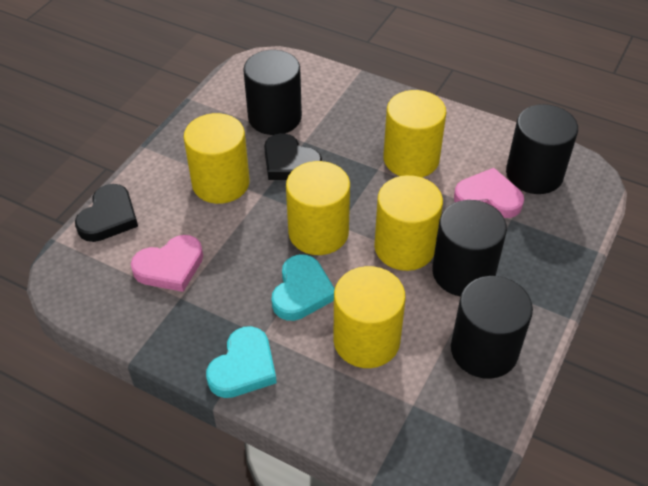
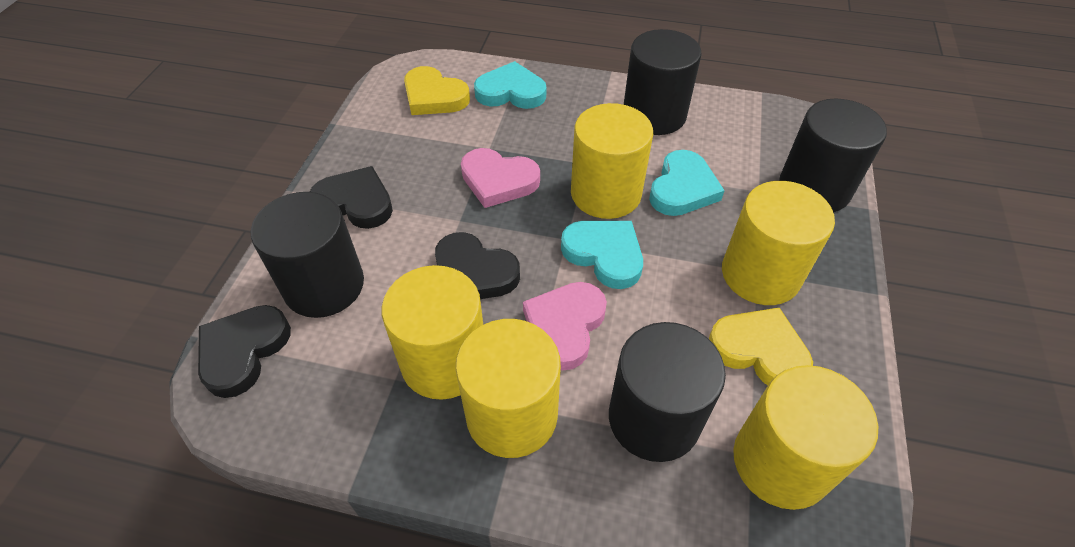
black heart: 2 -> 3
turquoise heart: 2 -> 3
yellow heart: 0 -> 2

